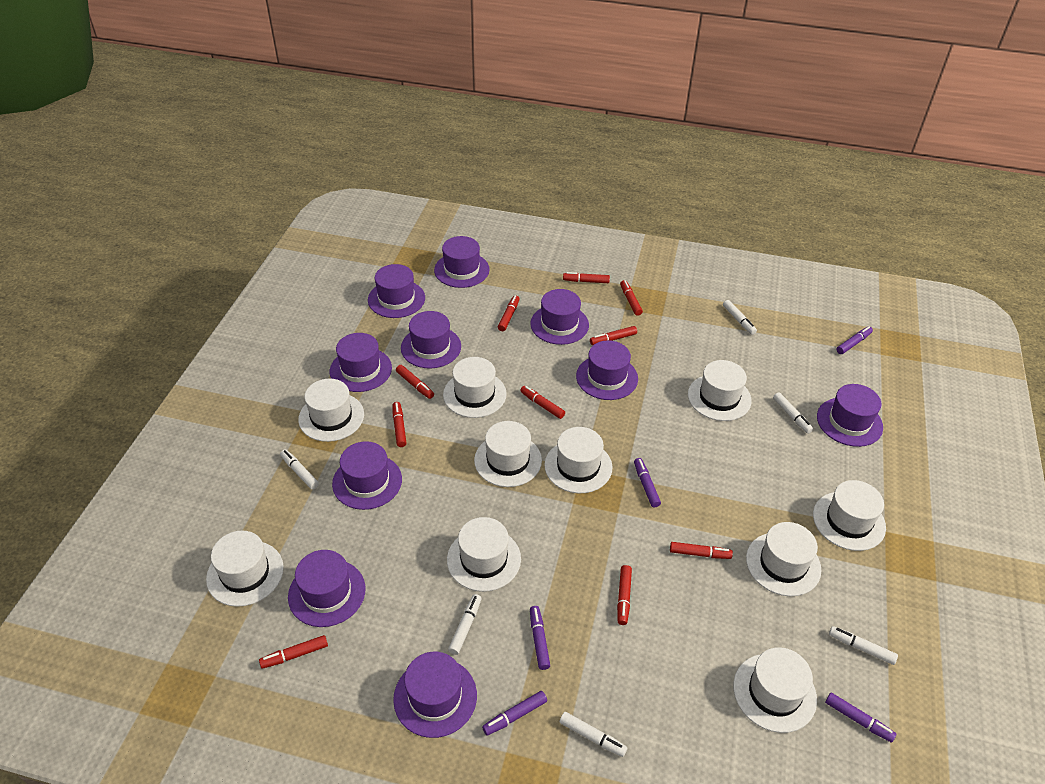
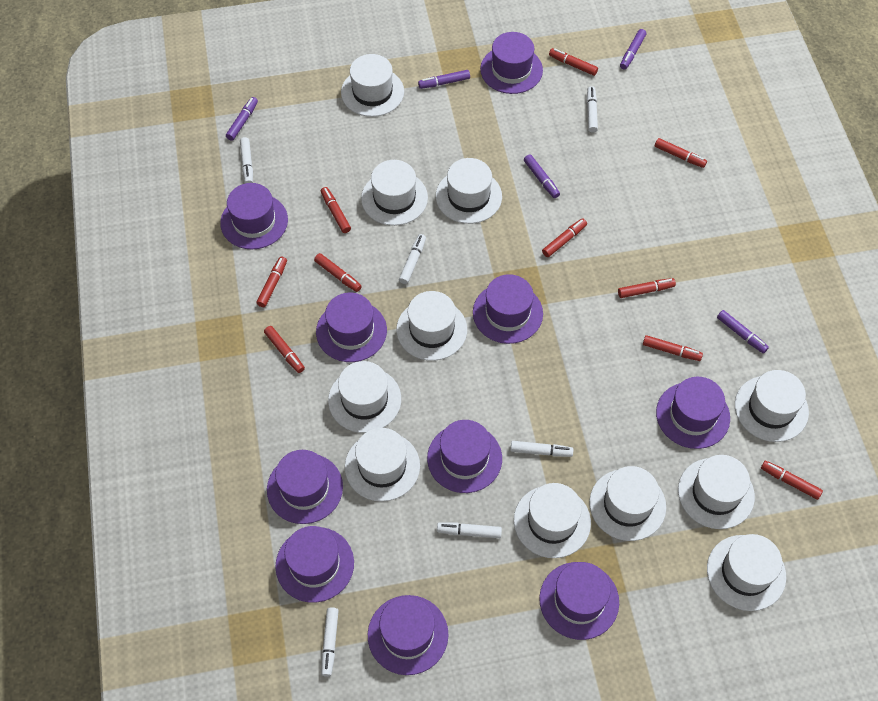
white hat: 10 -> 11

